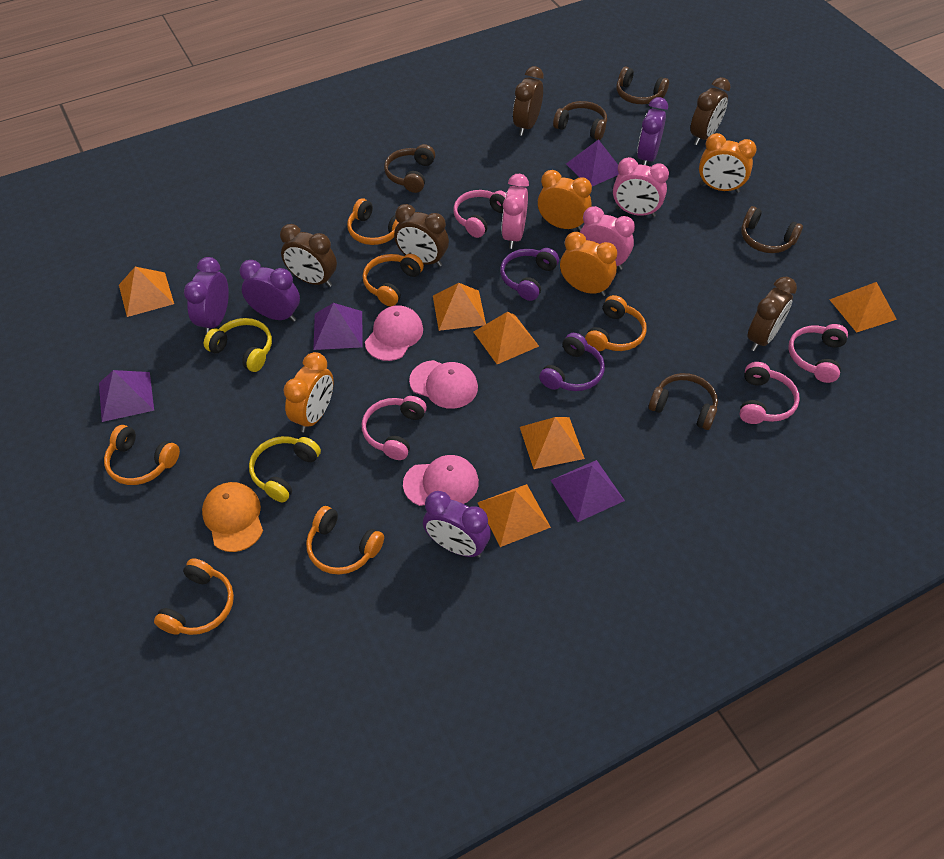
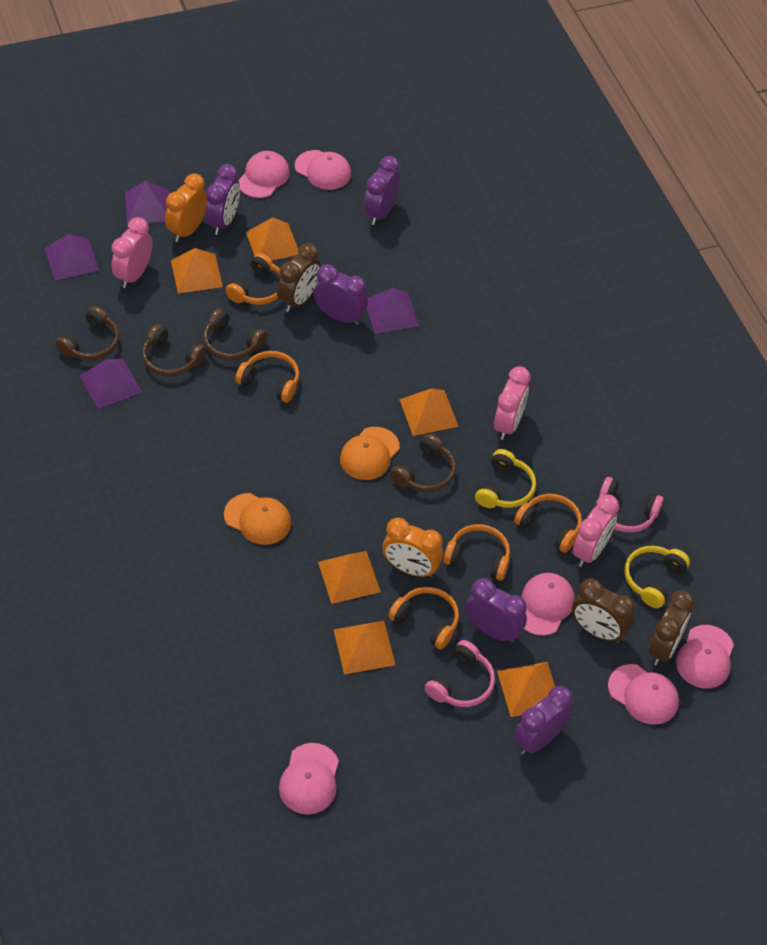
brown clock: 5 -> 3
brown headphones: 5 -> 4
orange cap: 1 -> 2
orange clock: 4 -> 2
orange headphones: 6 -> 5
pink cap: 3 -> 6
pink headphones: 4 -> 2
purple clock: 4 -> 5
purple headphones: 2 -> 0

